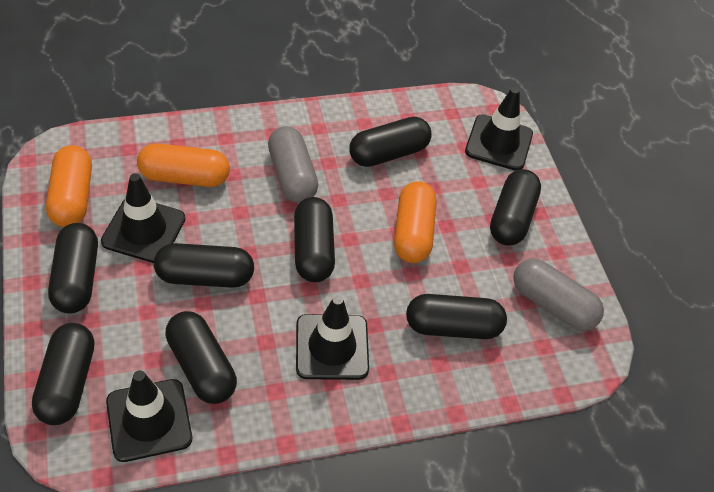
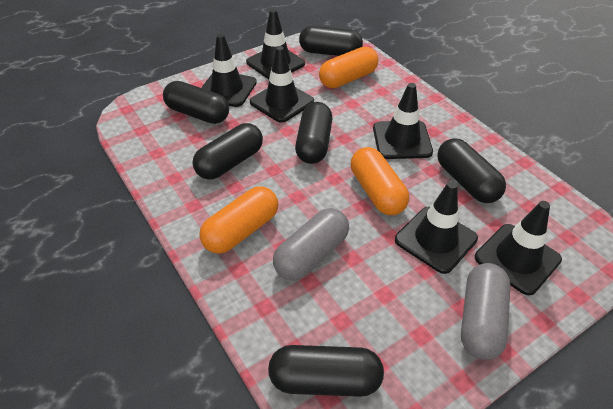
black capsule: 8 -> 6
black traffic cone: 4 -> 6

